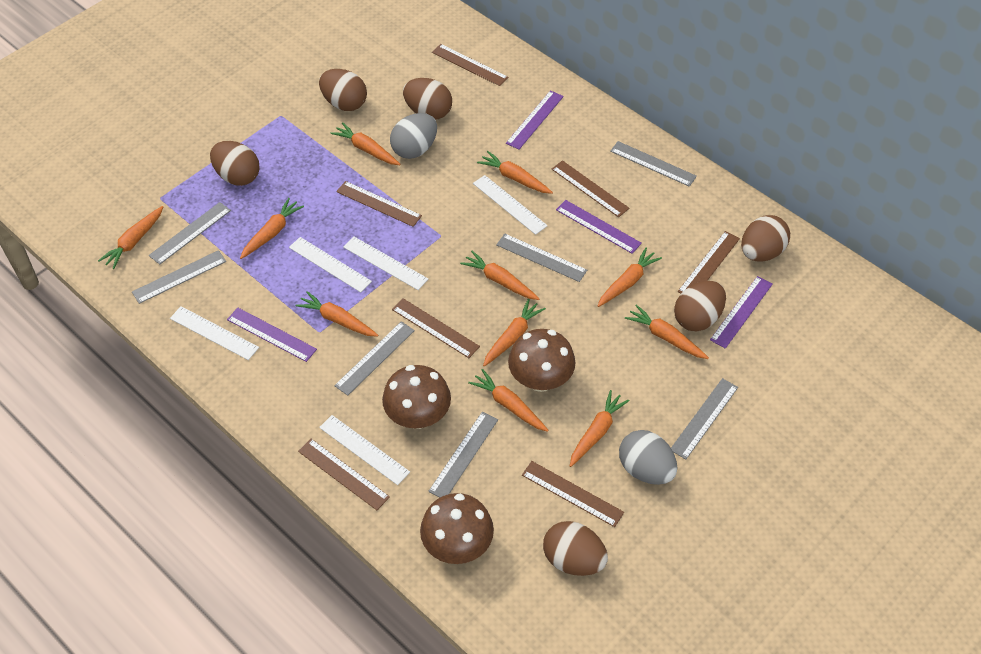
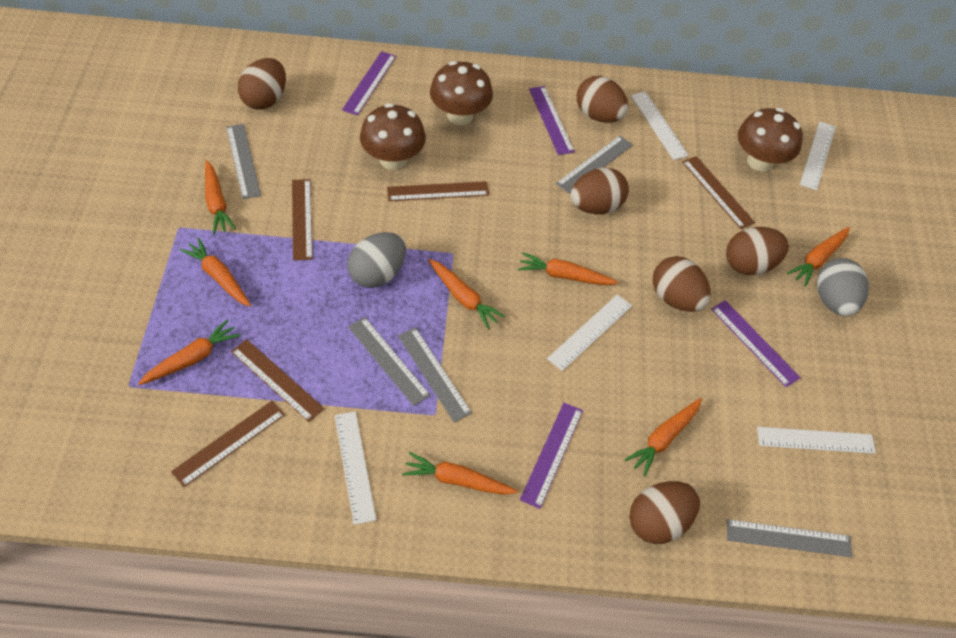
brown ruler: 7 -> 5
grey ruler: 7 -> 5
orange carrot: 11 -> 8

